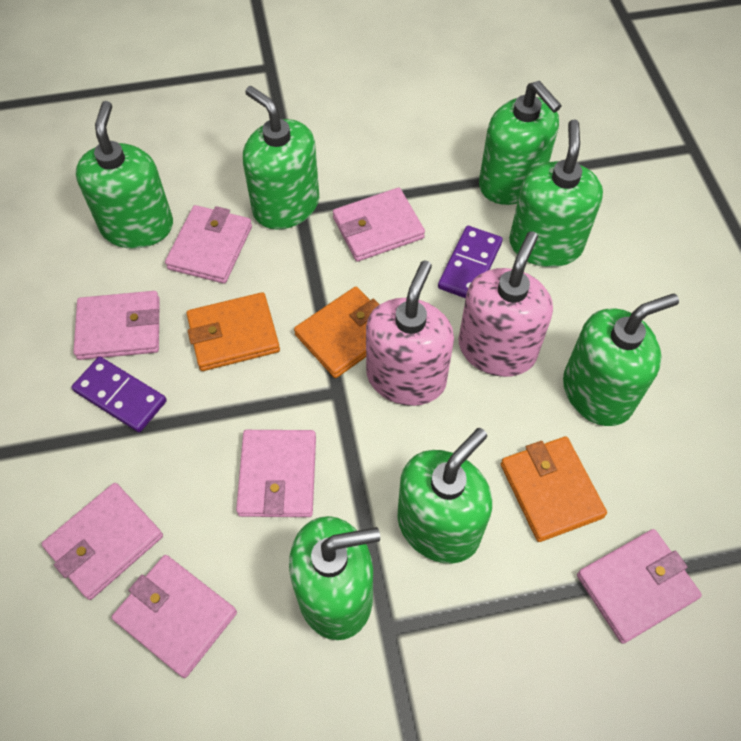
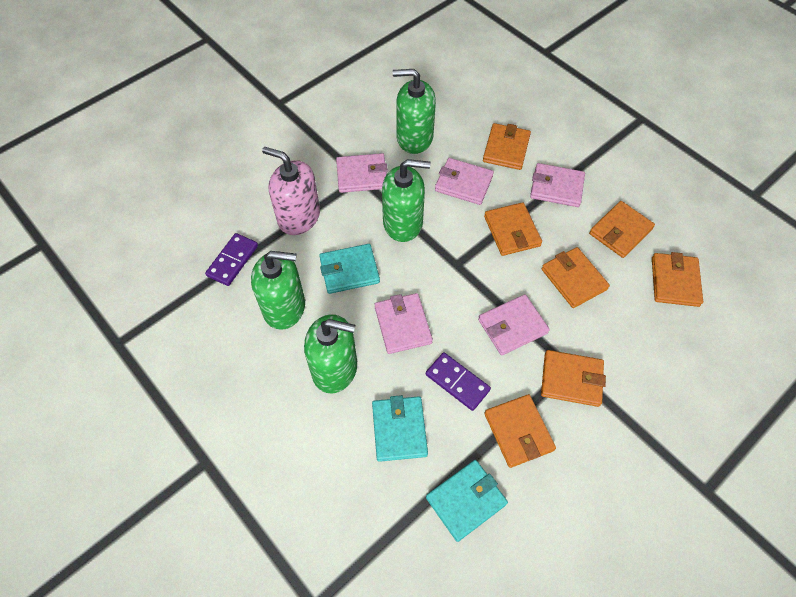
green soap dispenser: 7 -> 4
orange wallet: 3 -> 7
pink soap dispenser: 2 -> 1
pink wallet: 7 -> 5
turquoise wallet: 0 -> 3

